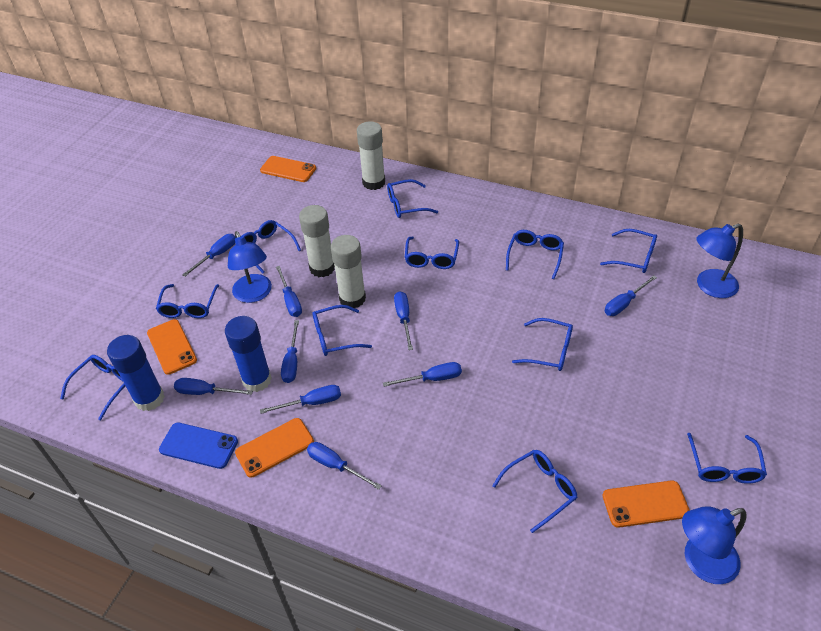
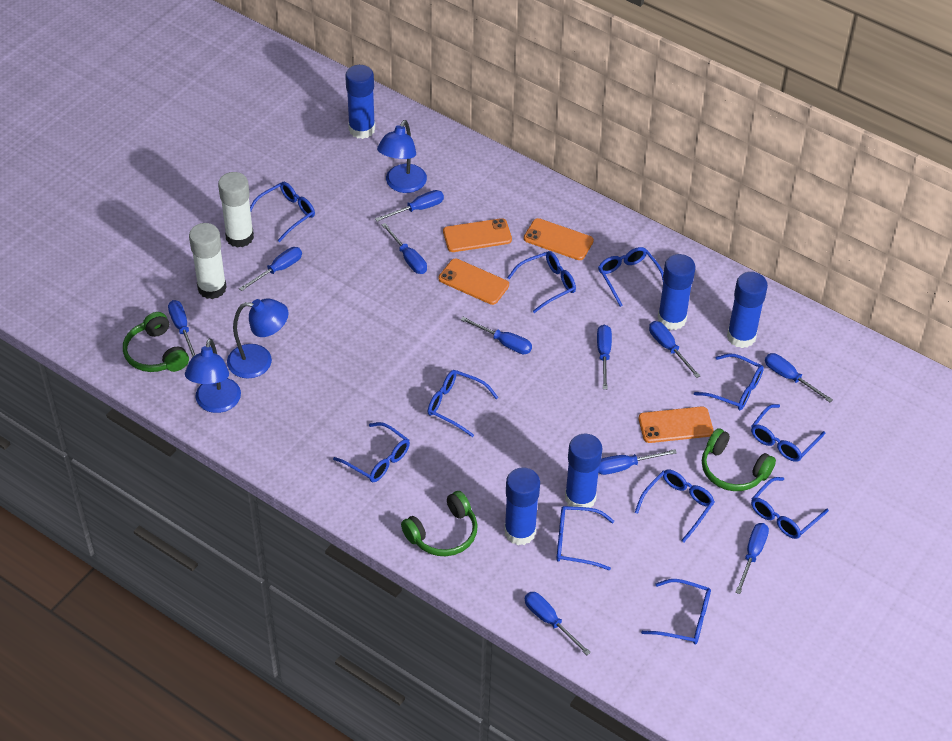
blue glue stick: 2 -> 5
blue phone: 1 -> 0
blue screwdriver: 9 -> 11
green headphones: 0 -> 3
white glue stick: 3 -> 2

